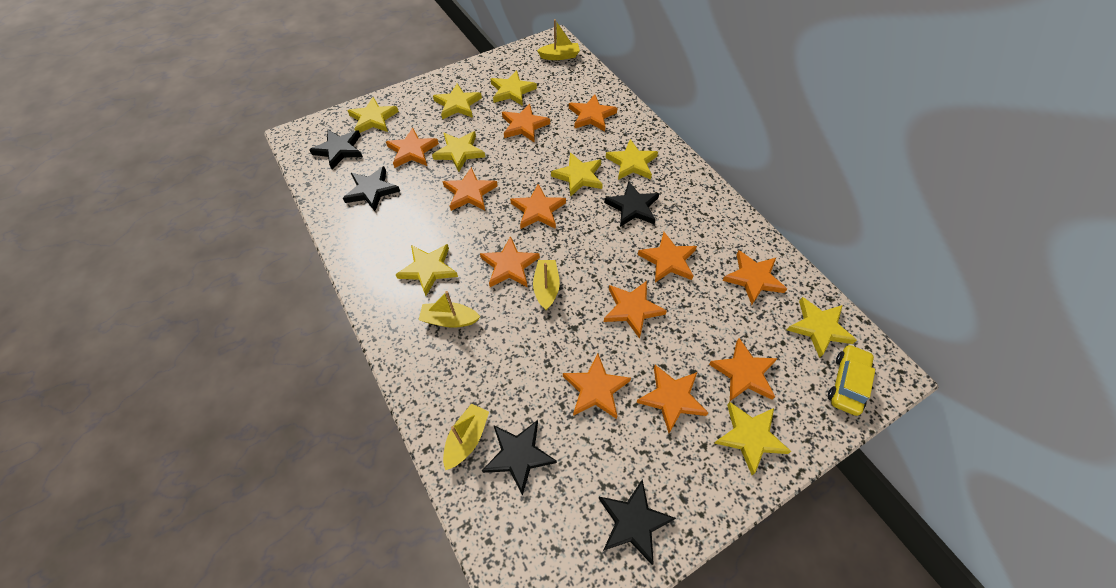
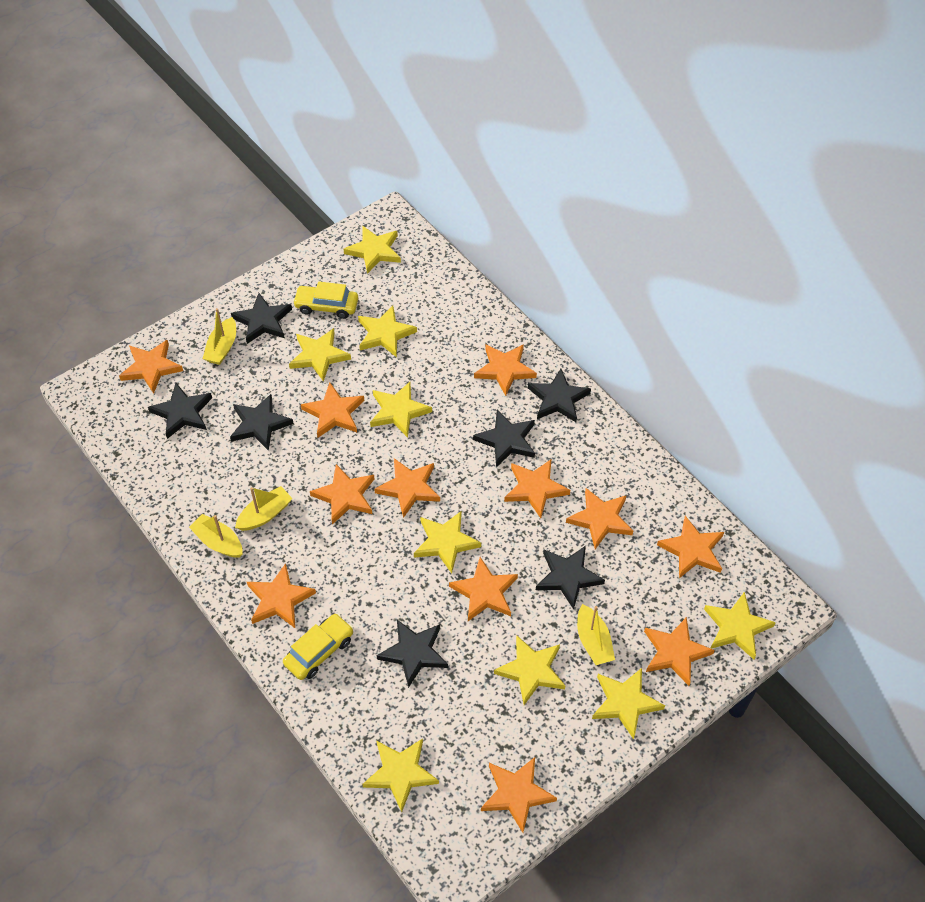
black star: 5 -> 7
yellow car: 1 -> 2

